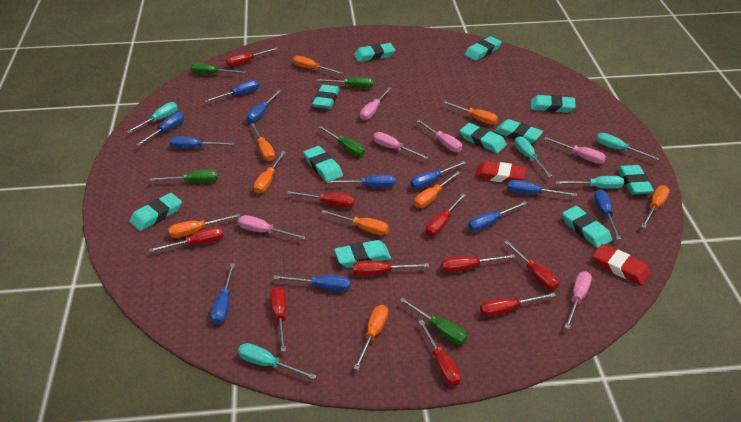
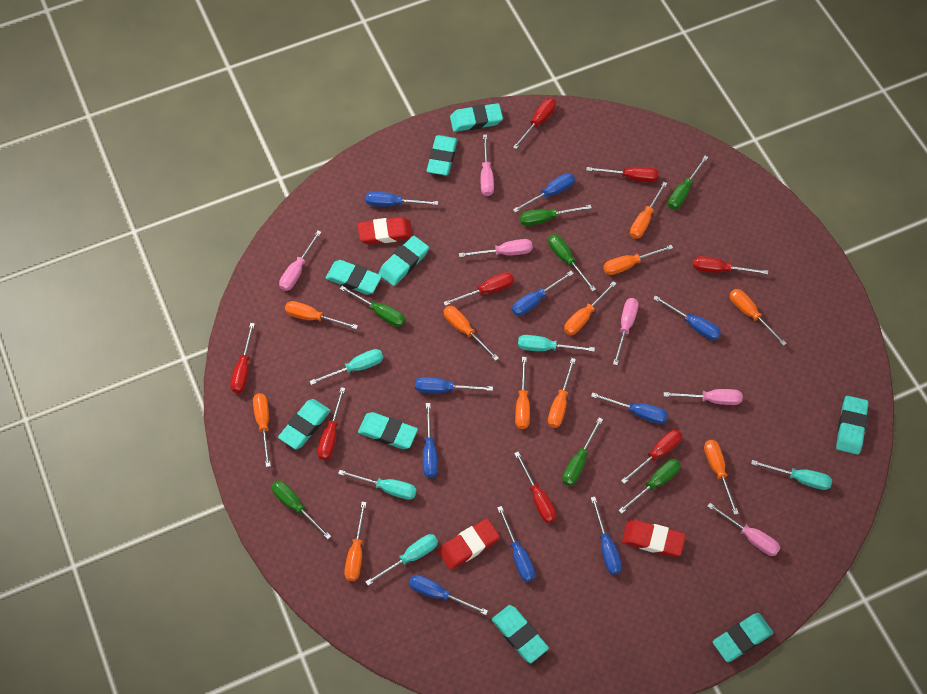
blue screwdriver: 11 -> 10
green screwdriver: 5 -> 7
orange screwdriver: 9 -> 11
red eraser: 2 -> 3
red screwdriver: 10 -> 8
turquoise eraser: 11 -> 9

